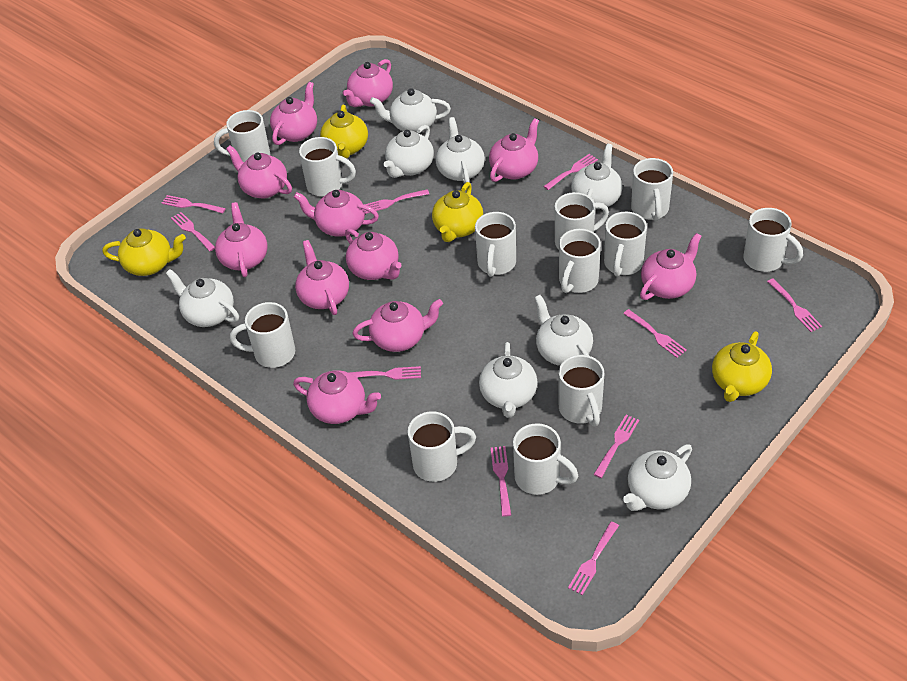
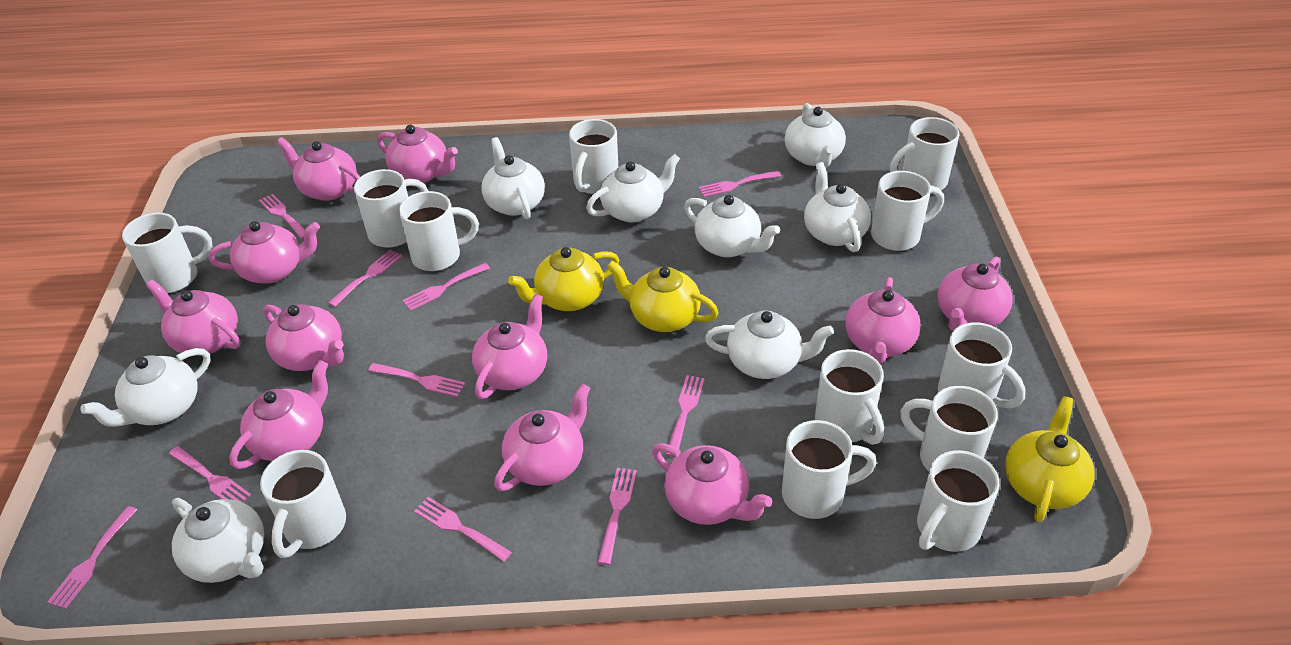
yellow teapot: 4 -> 3

